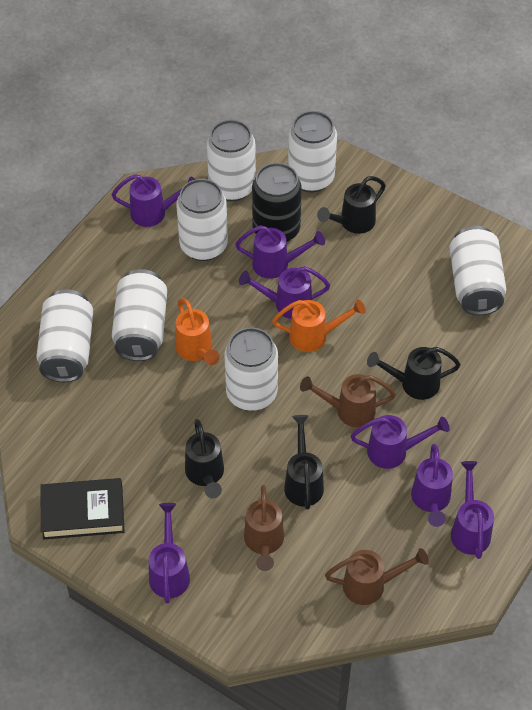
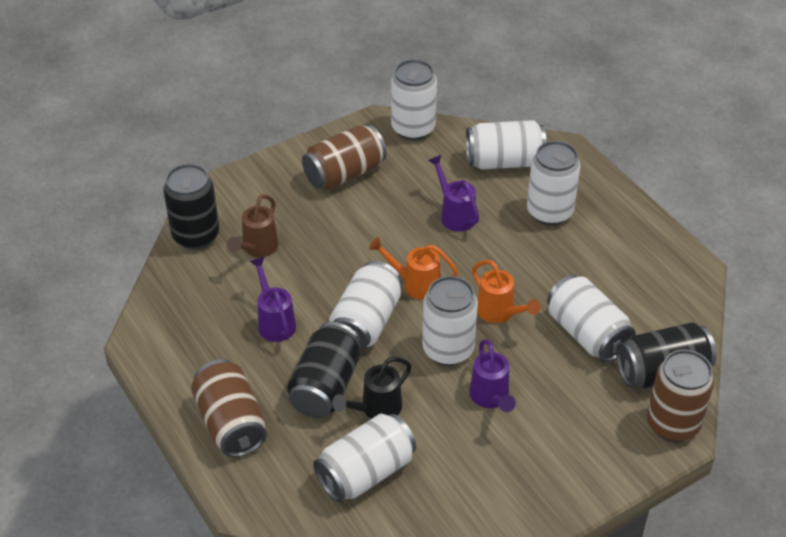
black book: 1 -> 0
black can: 1 -> 3
black watering can: 4 -> 1
brown can: 0 -> 3
brown watering can: 3 -> 1
purple watering can: 7 -> 3

